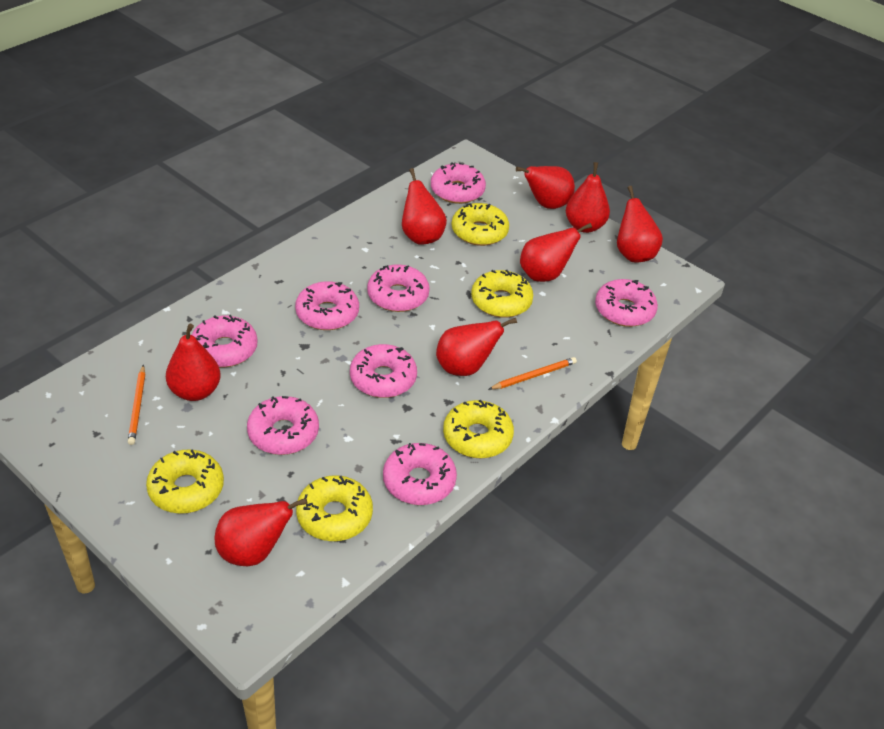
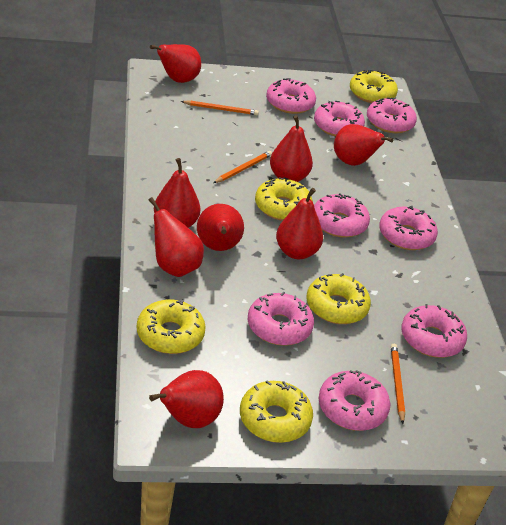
orange pencil: 2 -> 3

